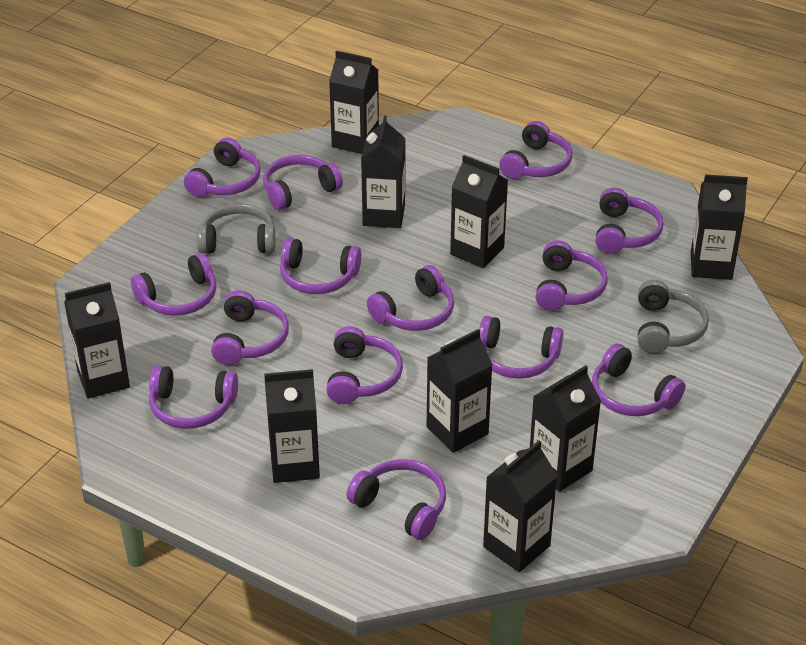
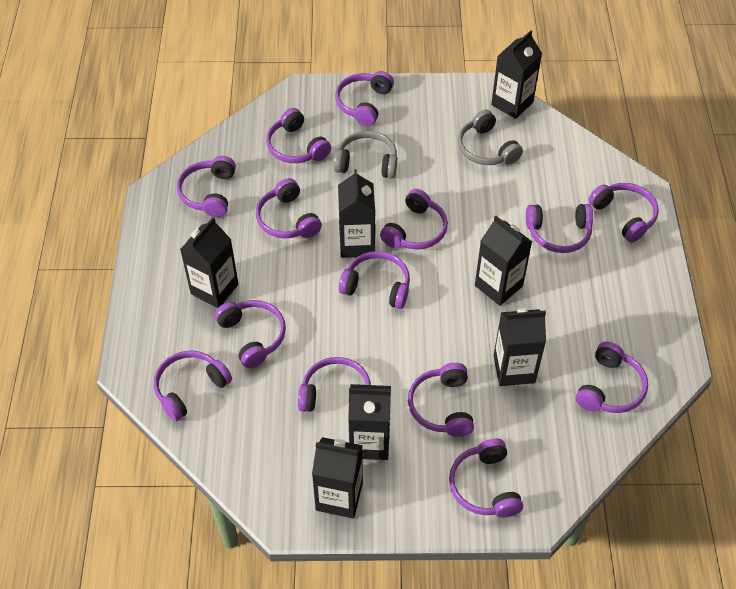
black carton: 9 -> 7

